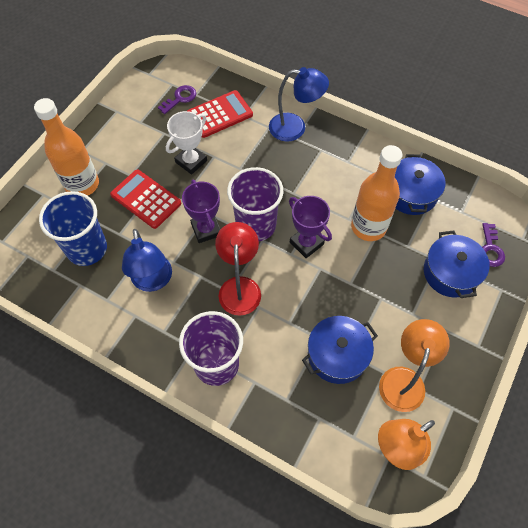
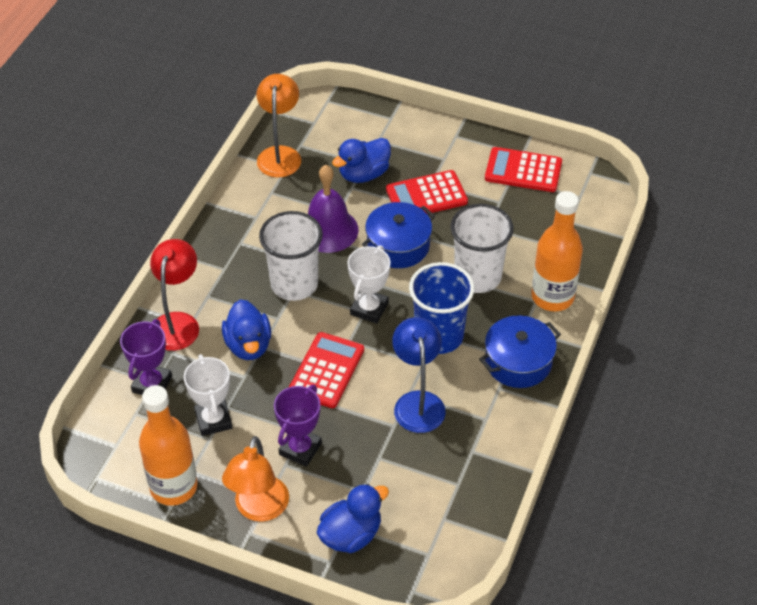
blue duck: 0 -> 3
blue lamp: 2 -> 1
blue pot: 3 -> 2
purple bell: 0 -> 1
purple cup: 2 -> 0
purple key: 2 -> 0
red calculator: 2 -> 3
white cup: 0 -> 2
white trophy: 1 -> 2

